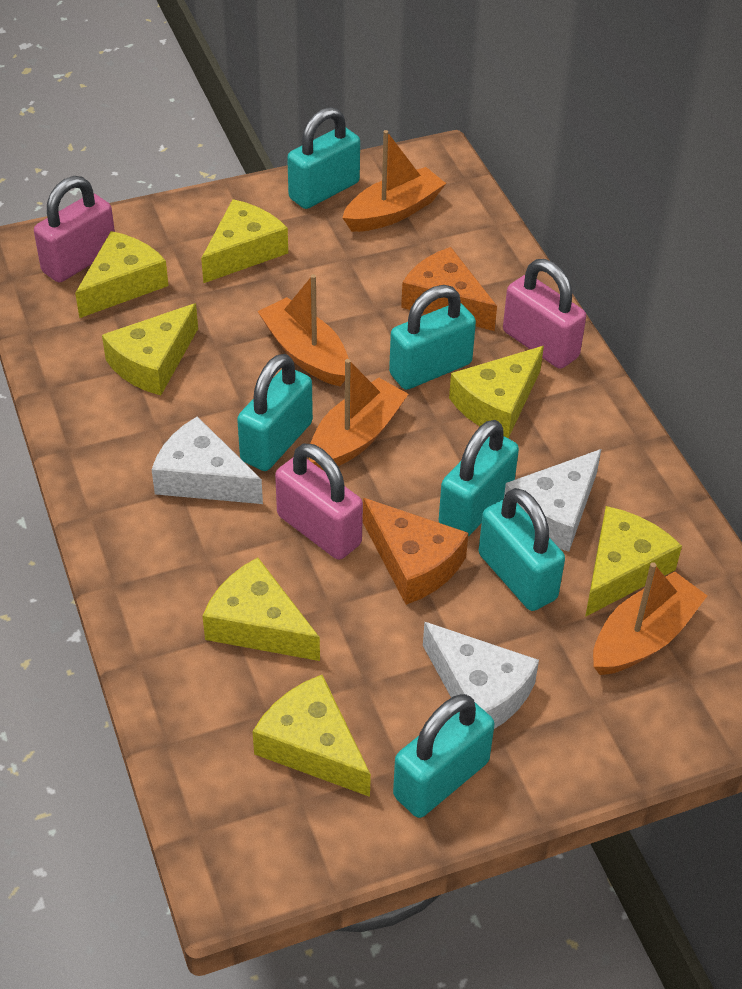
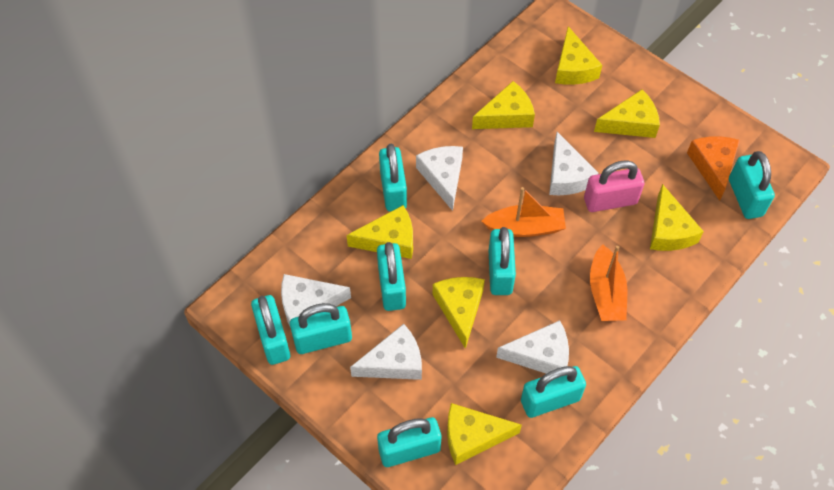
orange boat: 4 -> 2
orange cheese: 2 -> 1
pink padlock: 3 -> 1
turquoise padlock: 6 -> 8
white cheese: 3 -> 5

